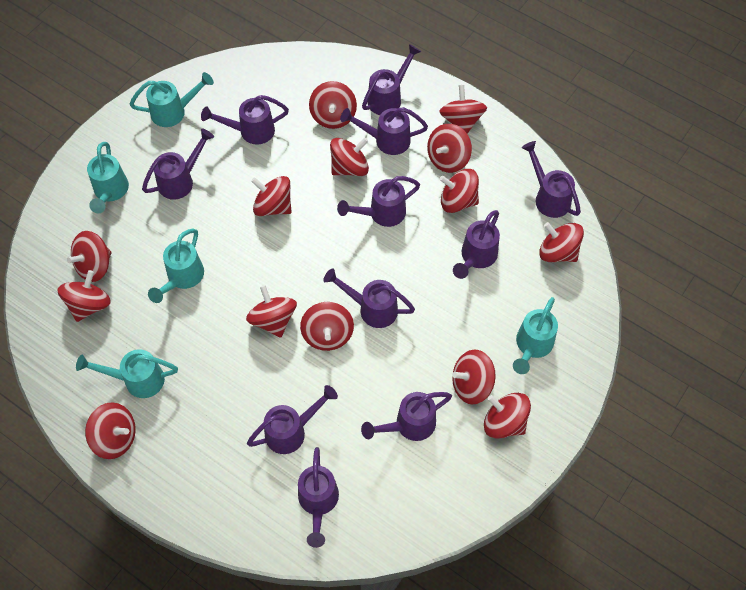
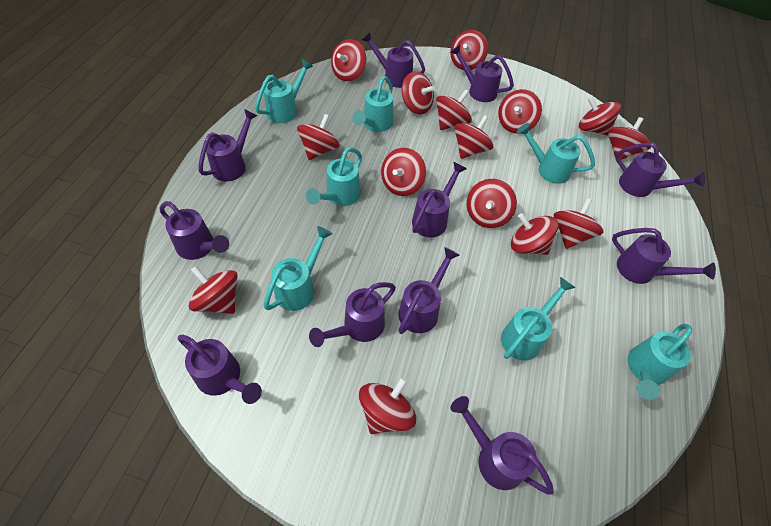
red spinning top: 14 -> 15
turquoise watering can: 5 -> 7

